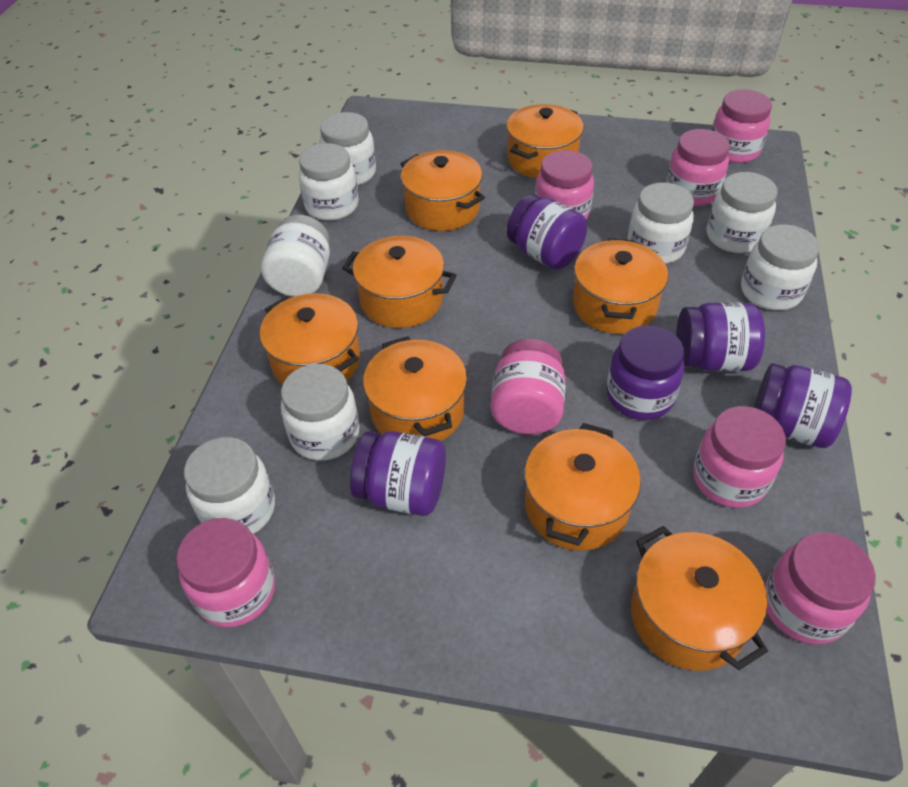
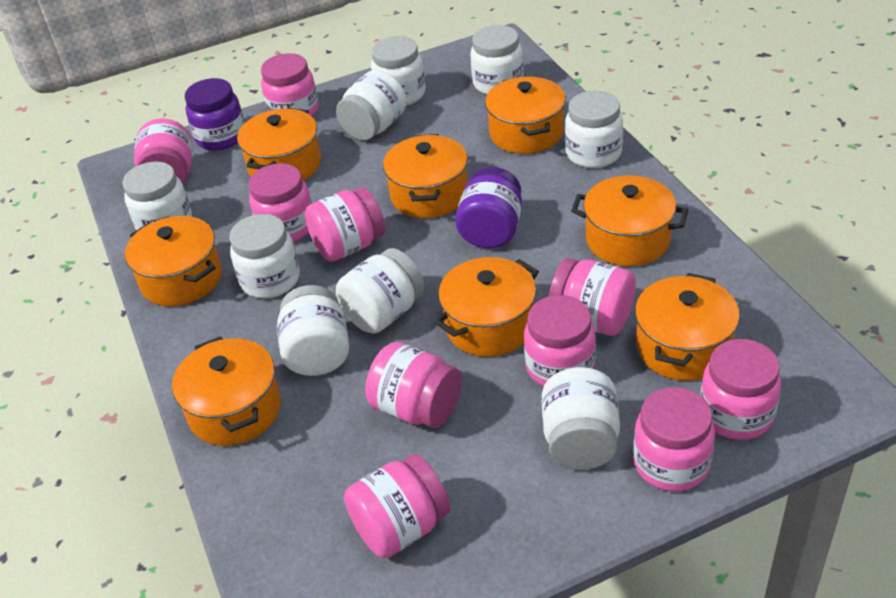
pink jar: 7 -> 10
purple jar: 5 -> 2
white jar: 8 -> 9

